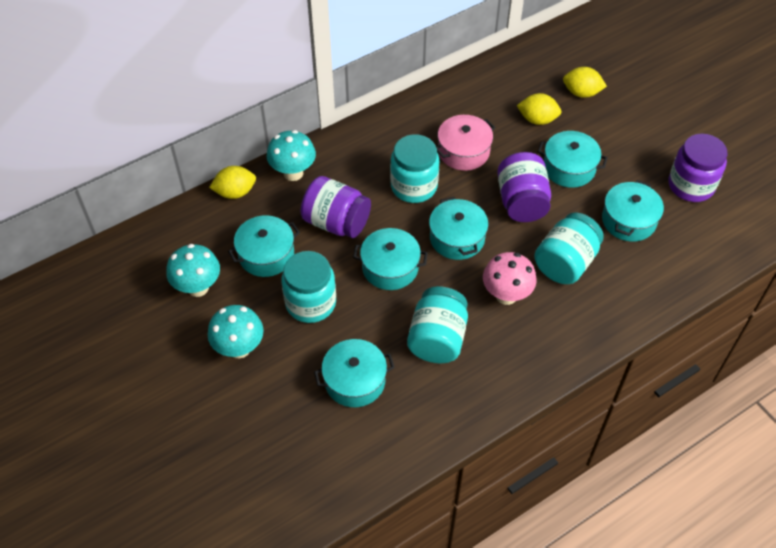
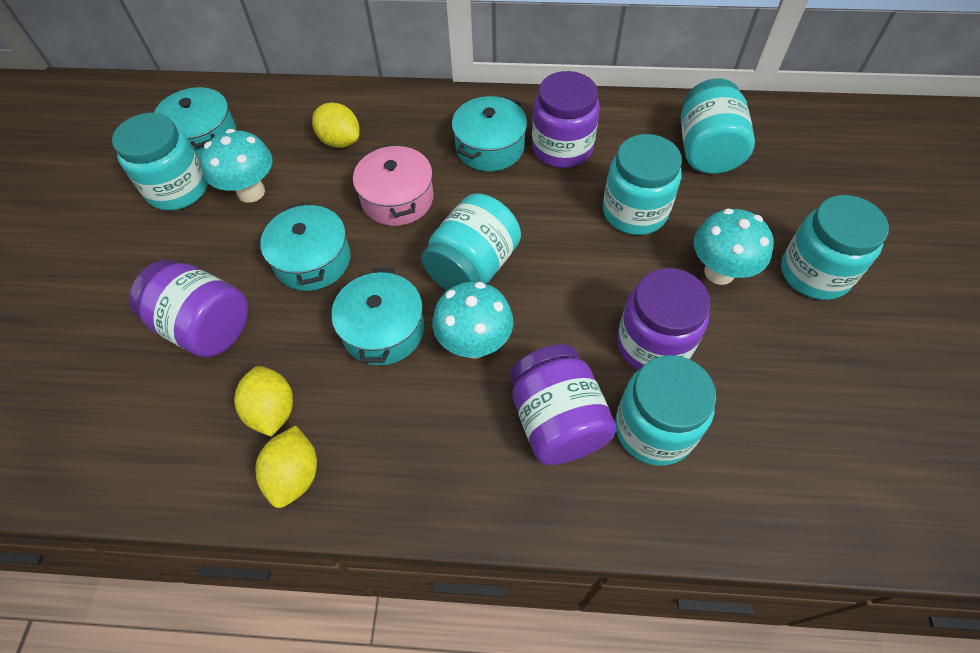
pink mushroom: 1 -> 0
purple jar: 3 -> 4
turquoise jar: 4 -> 6
turquoise pot: 6 -> 4

